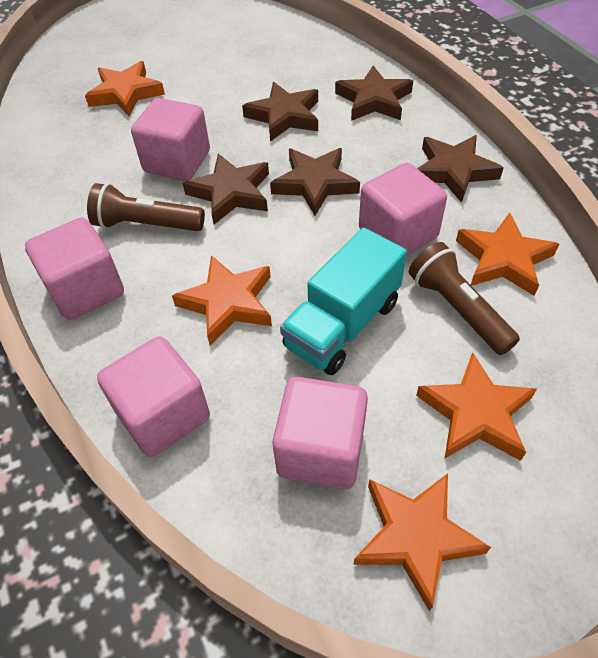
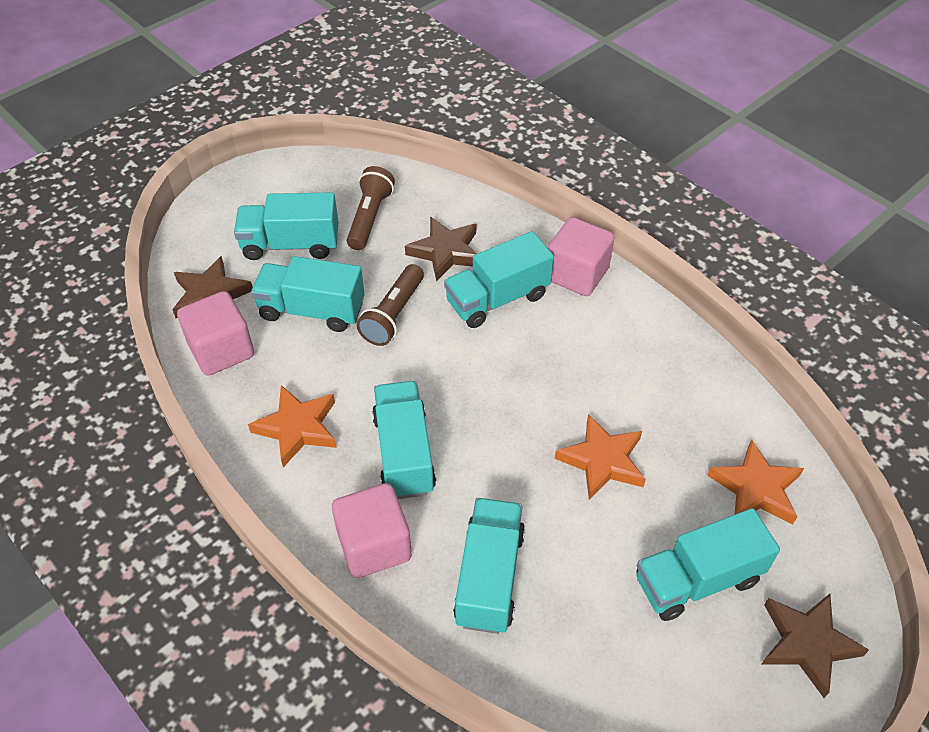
brown star: 5 -> 3
orange star: 5 -> 3
pink cube: 5 -> 3
turquoise truck: 1 -> 6

